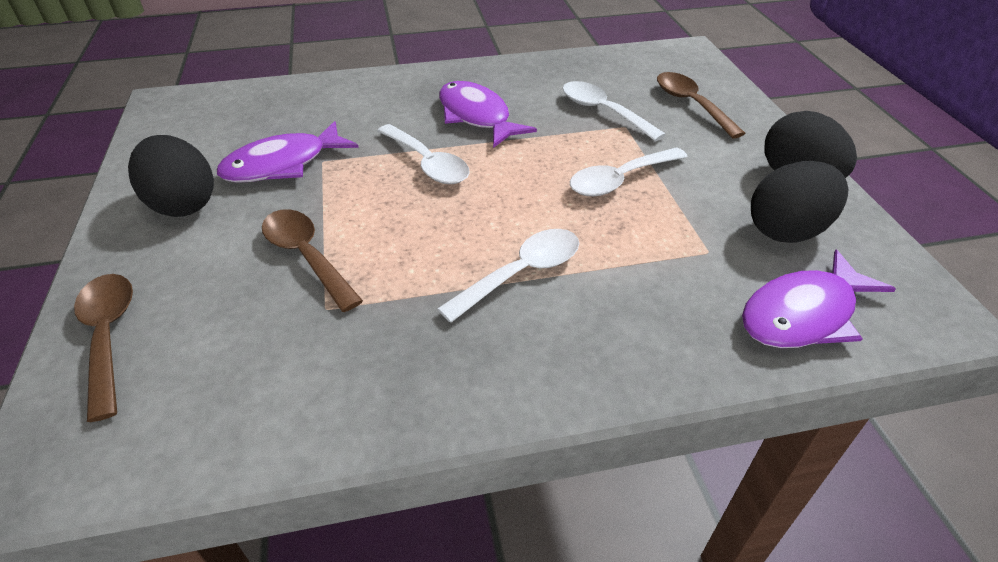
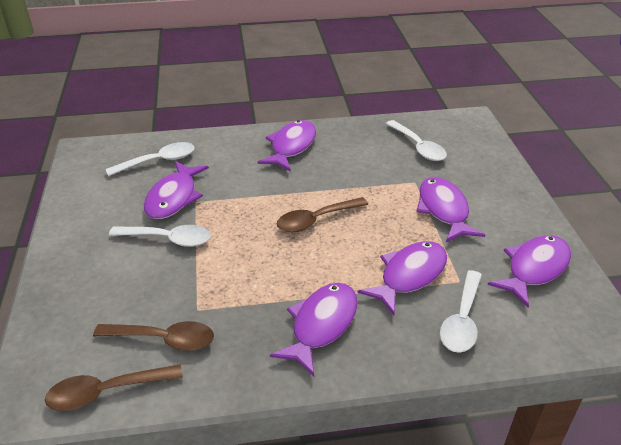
black egg: 3 -> 0
purple fish: 3 -> 6

